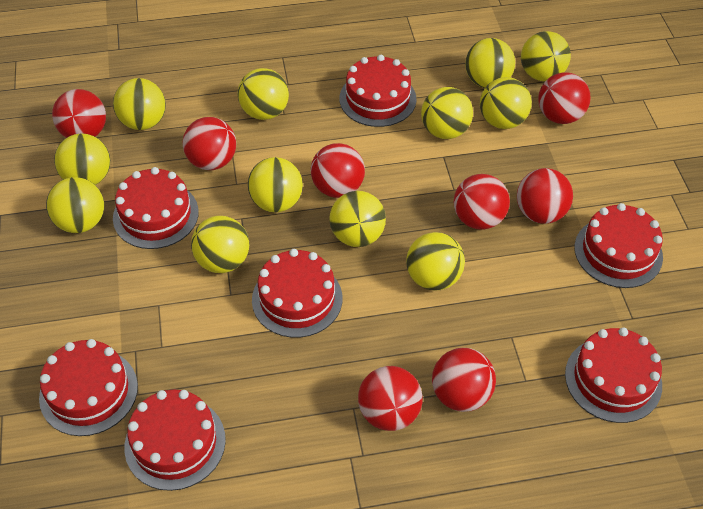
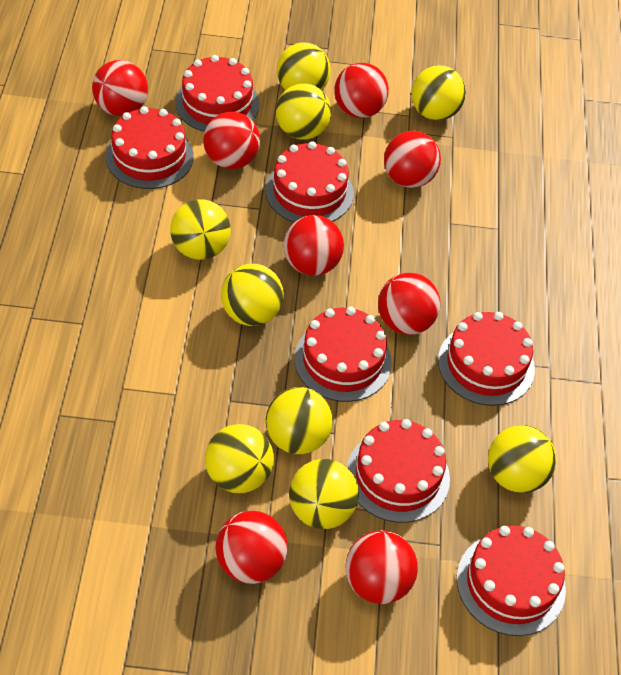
yellow ball: 12 -> 9

